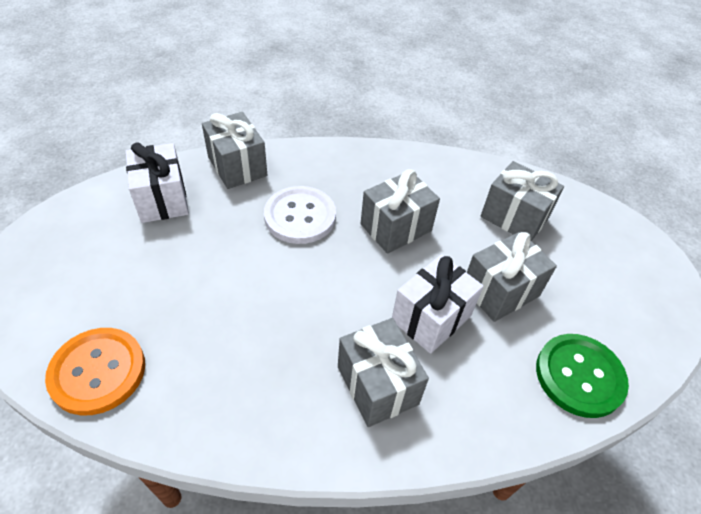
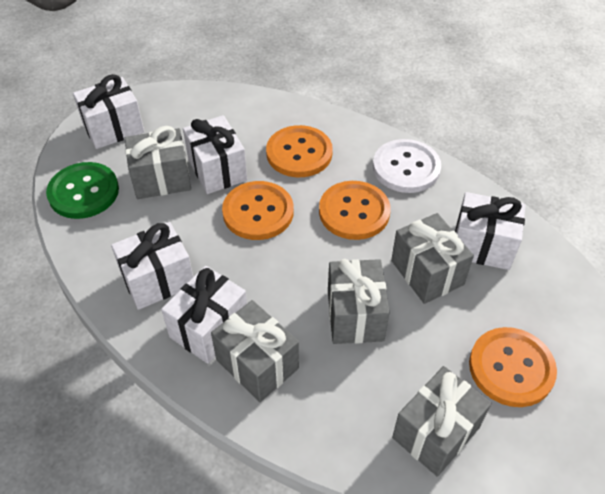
orange button: 1 -> 4
white gift: 2 -> 5

